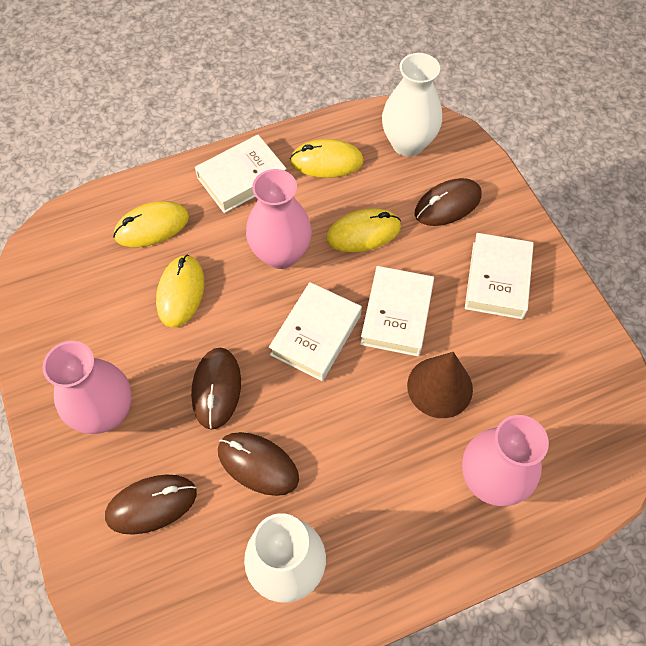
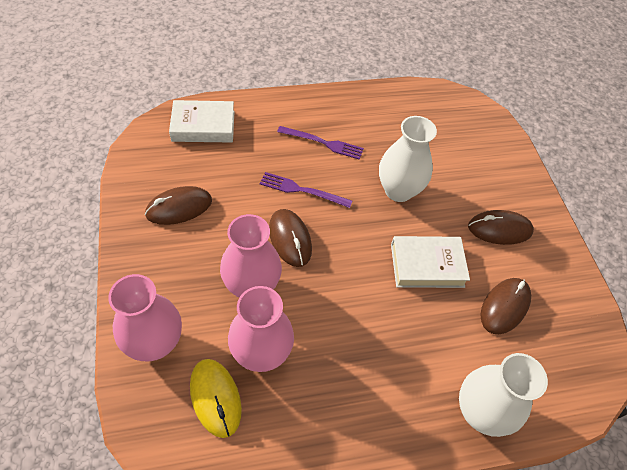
brown cone: 1 -> 0
purple fork: 0 -> 2
white book: 4 -> 2
yellow mouse: 4 -> 1

